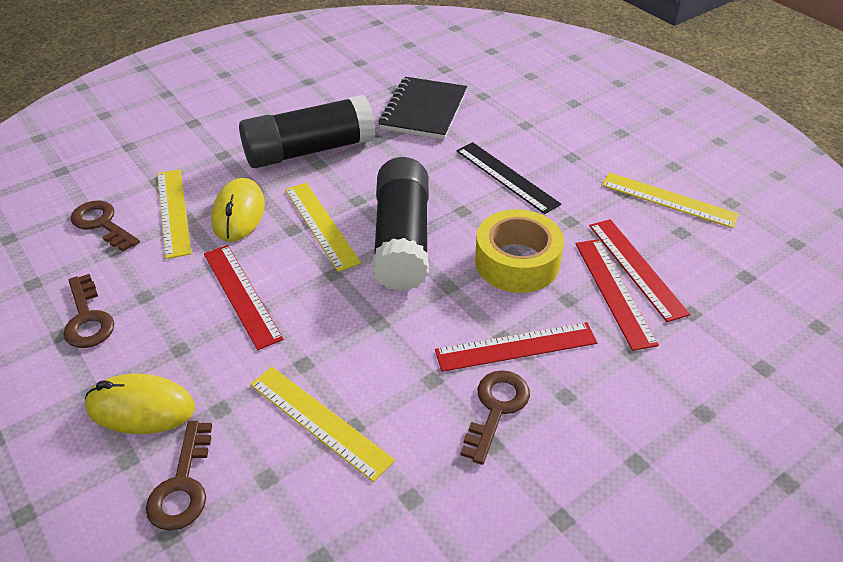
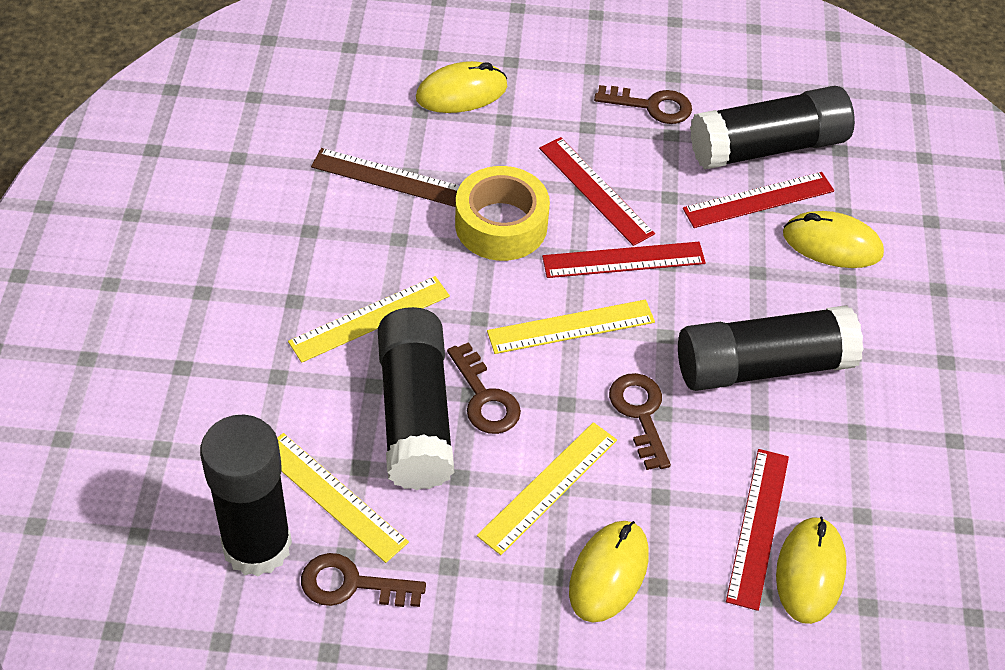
black glue stick: 2 -> 4
black notebook: 1 -> 0
black ruler: 1 -> 0
brown ruler: 0 -> 1
yellow mouse: 2 -> 4

